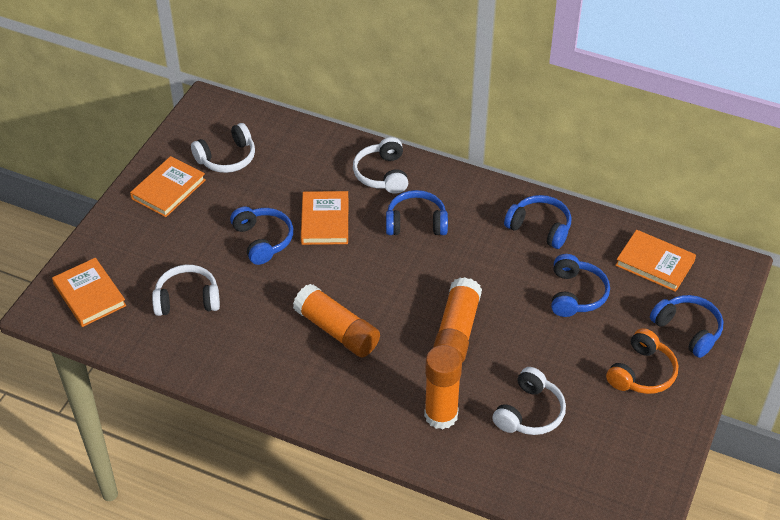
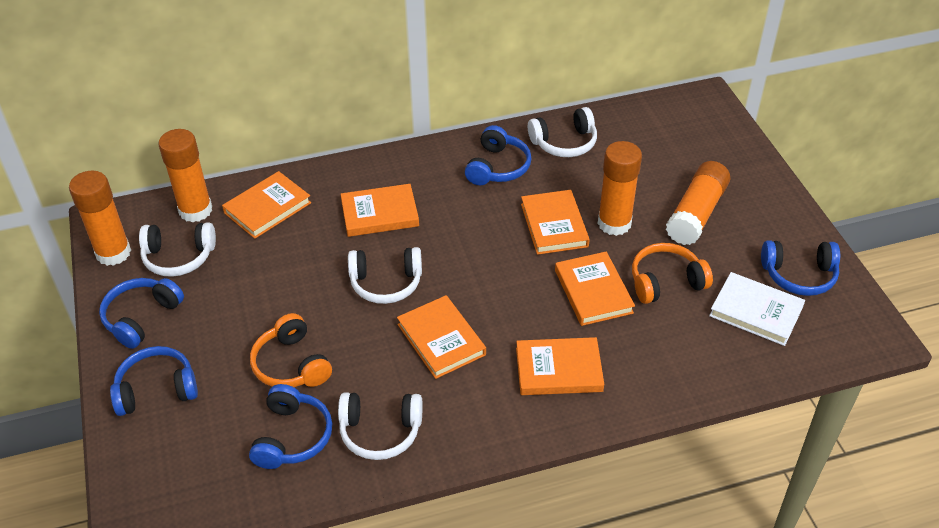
orange book: 4 -> 6
orange glue stick: 3 -> 4
orange headphones: 1 -> 2
white book: 0 -> 1

